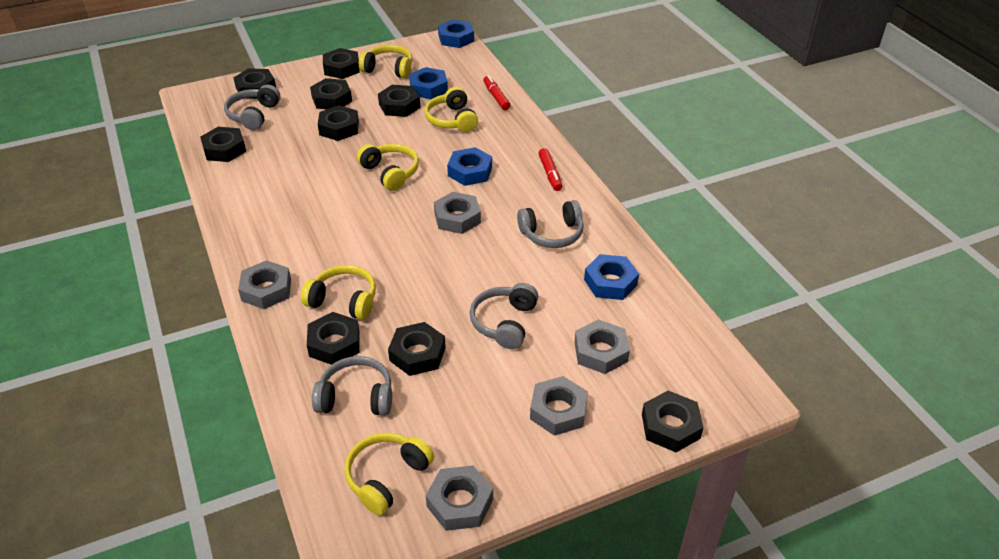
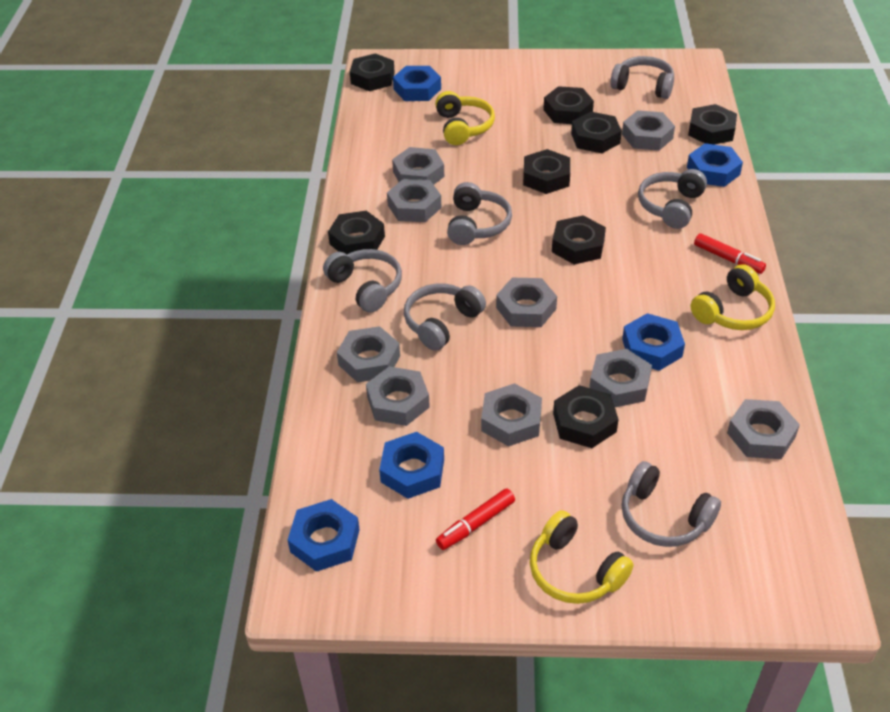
black nut: 9 -> 8
blue nut: 4 -> 5
grey headphones: 4 -> 6
grey nut: 5 -> 9
yellow headphones: 5 -> 3

